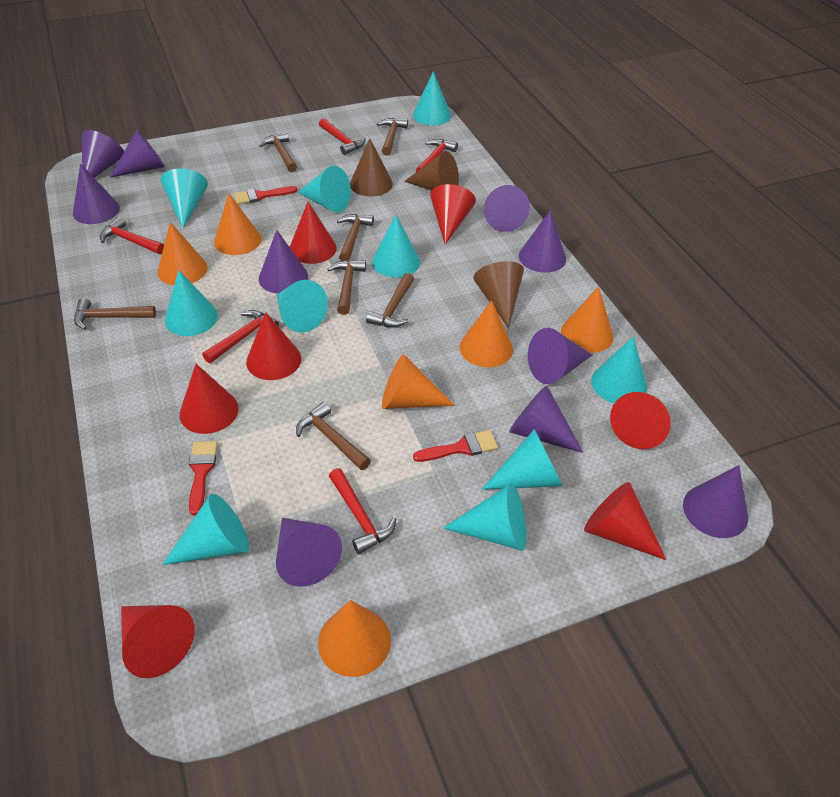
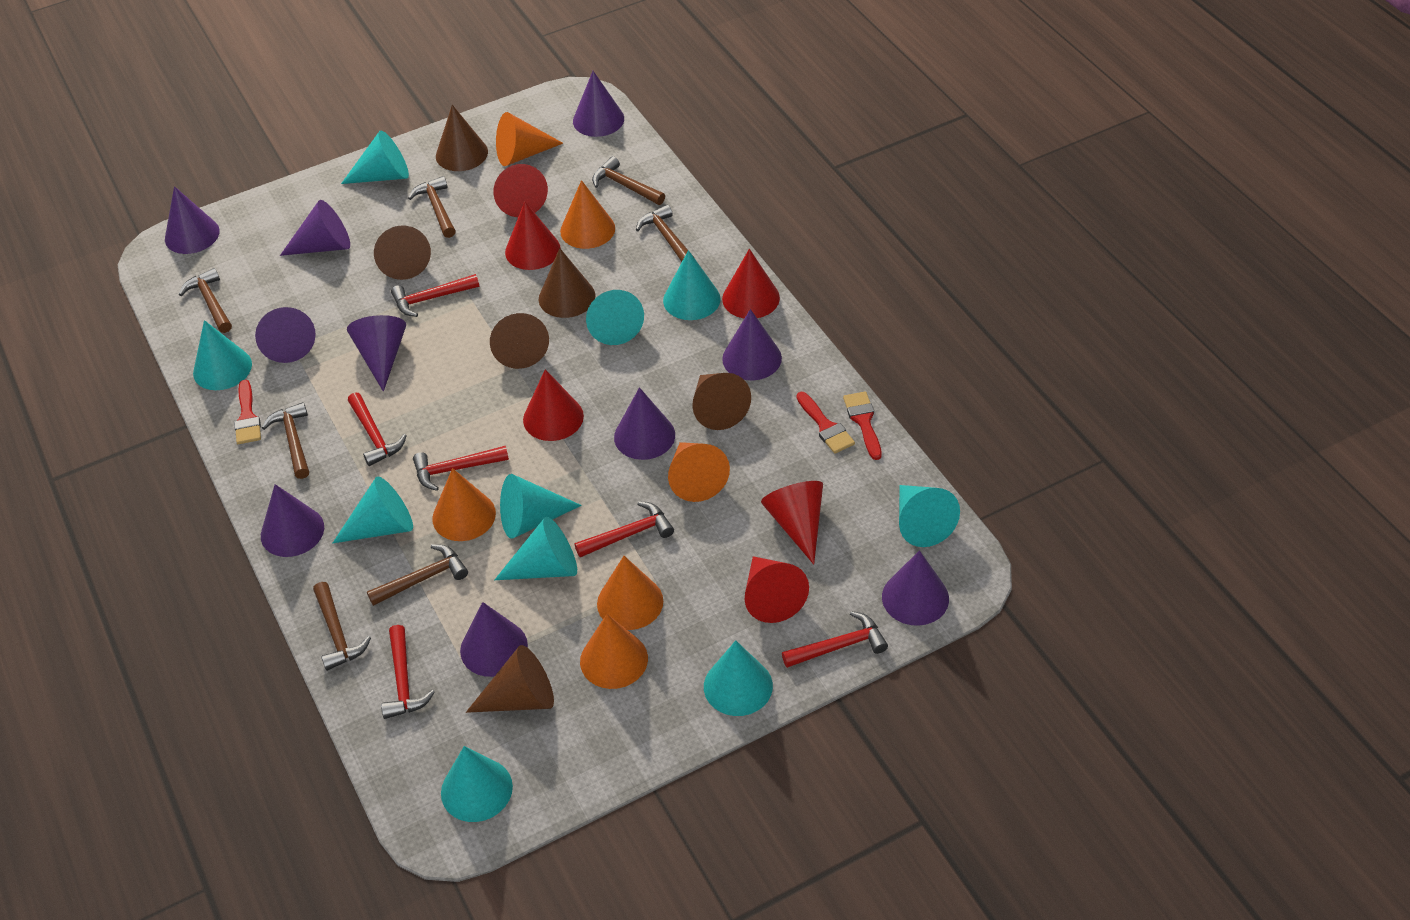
brown cone: 3 -> 6
red cone: 7 -> 6
red hammer: 5 -> 6

